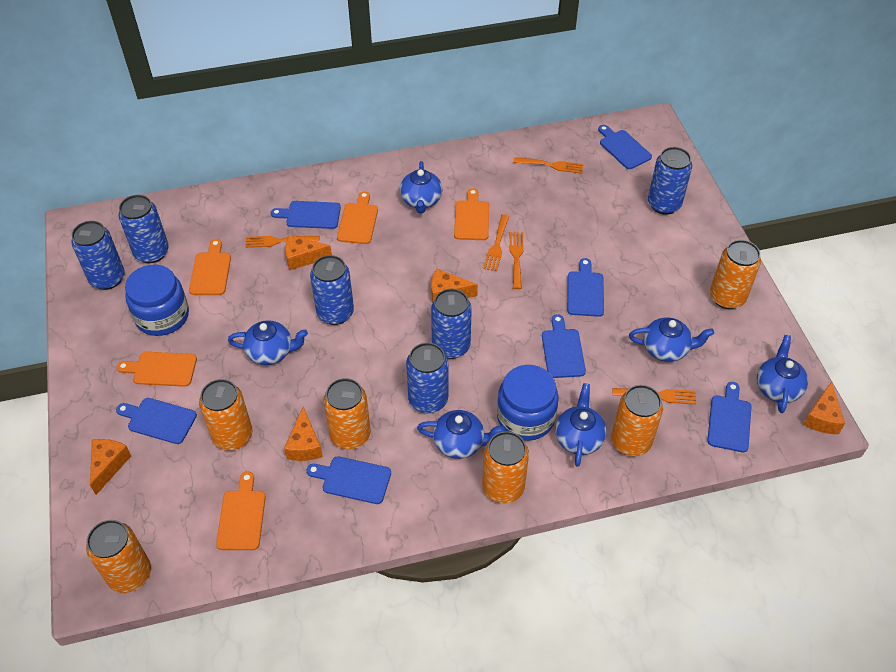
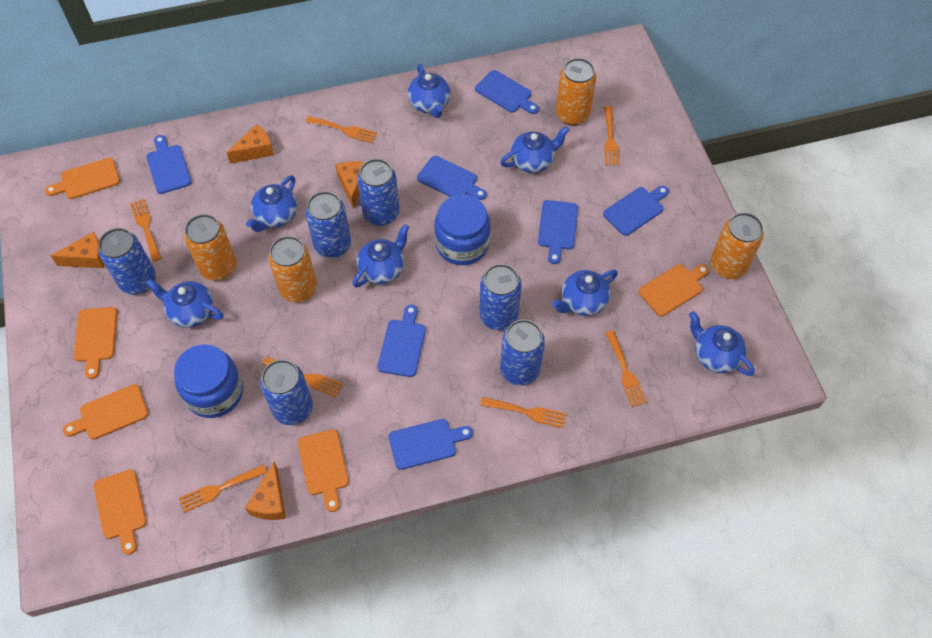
blue teapot: 6 -> 7
orange can: 6 -> 4
orange cheese: 5 -> 4
orange cutting board: 5 -> 6
orange fork: 5 -> 7

